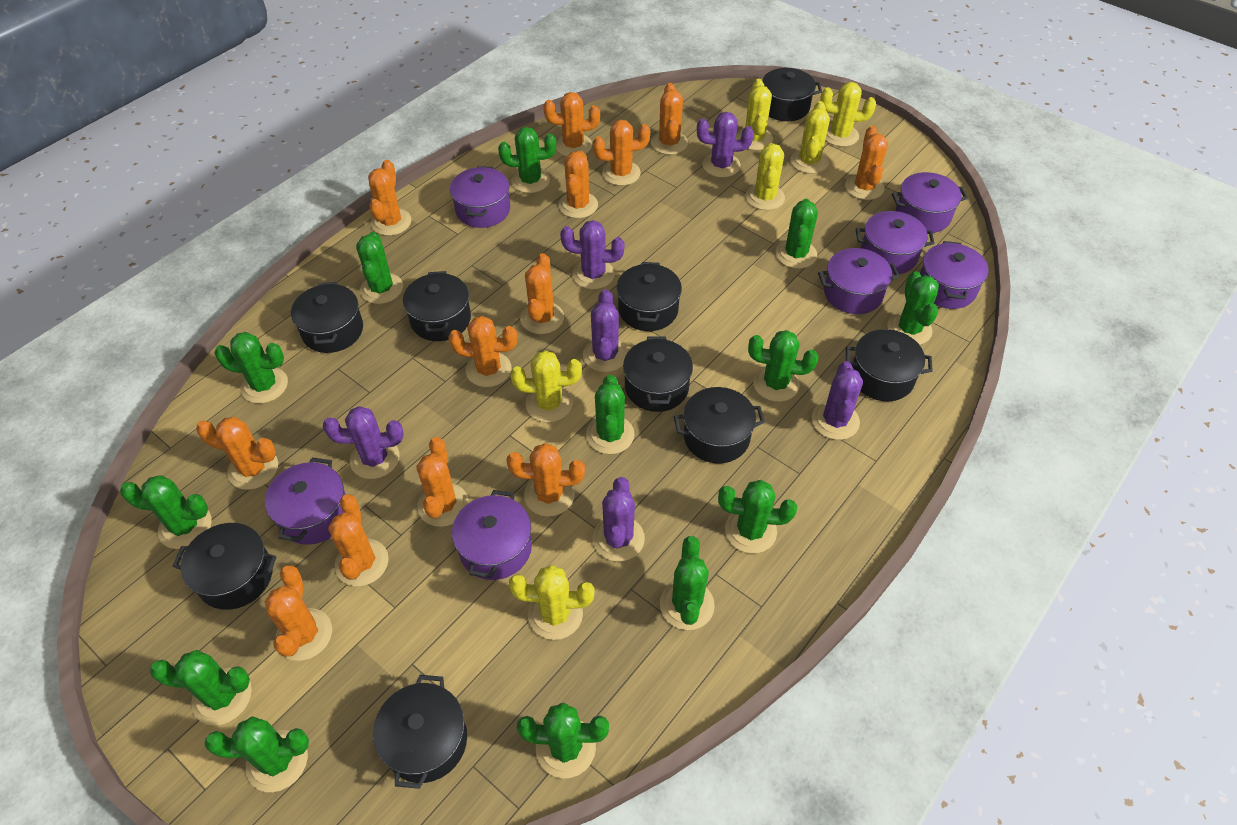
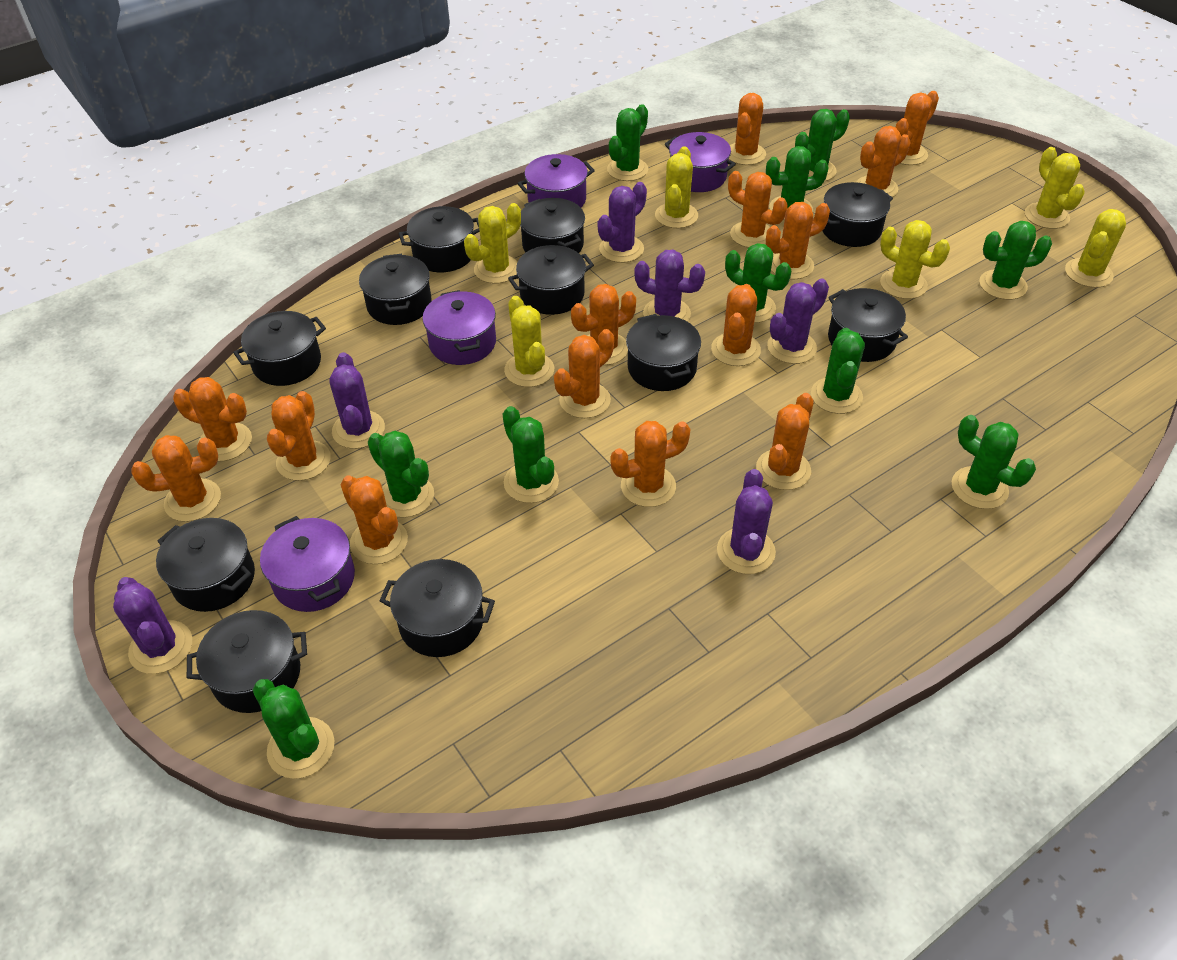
black pot: 9 -> 11
green cactus: 13 -> 10
orange cactus: 13 -> 14
purple pot: 7 -> 4

